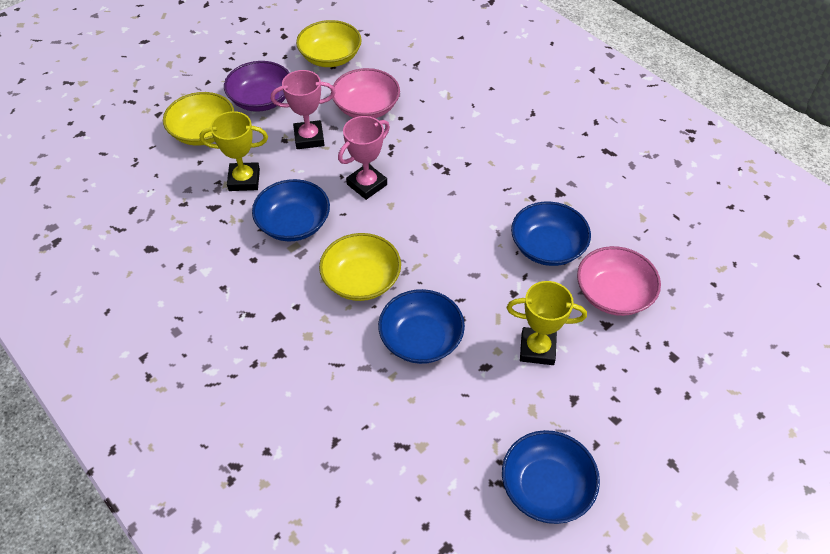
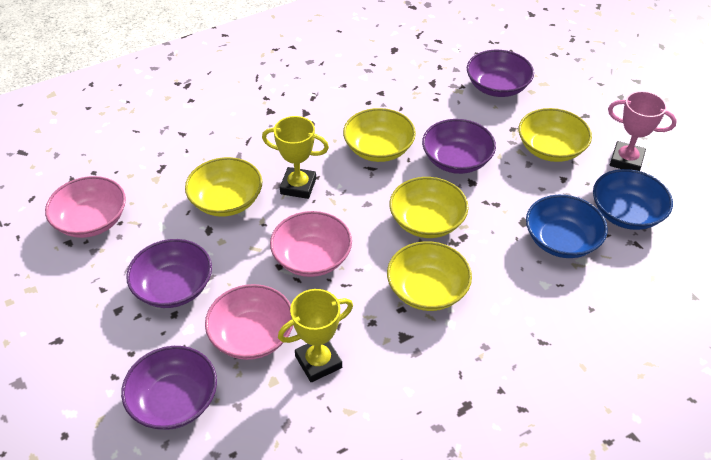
blue bowl: 4 -> 2
pink bowl: 2 -> 3
pink trophy: 2 -> 1
purple bowl: 1 -> 4
yellow bowl: 3 -> 5

